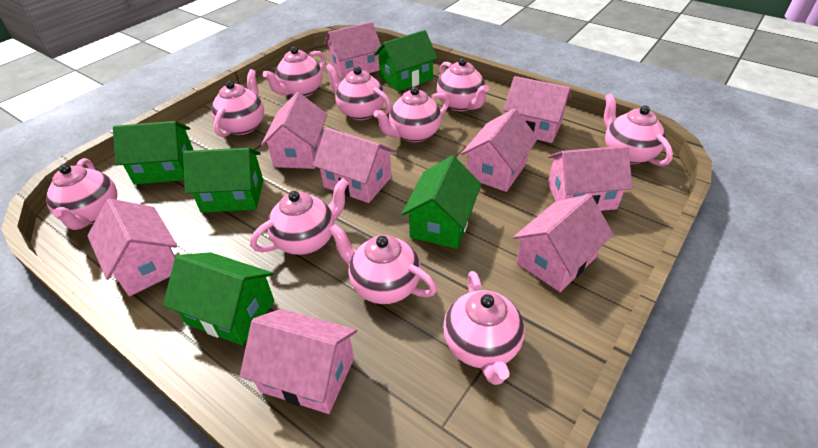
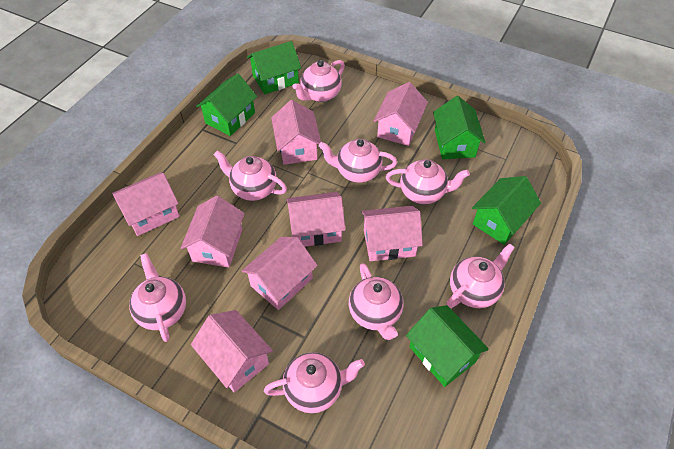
pink house: 9 -> 8
pink teapot: 10 -> 8

